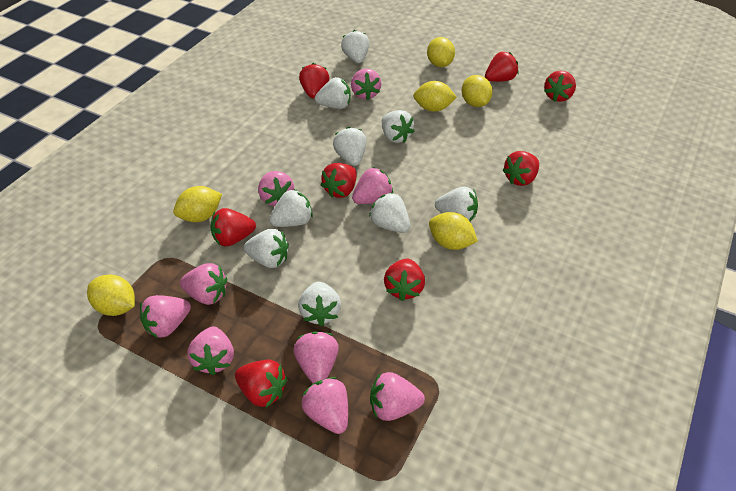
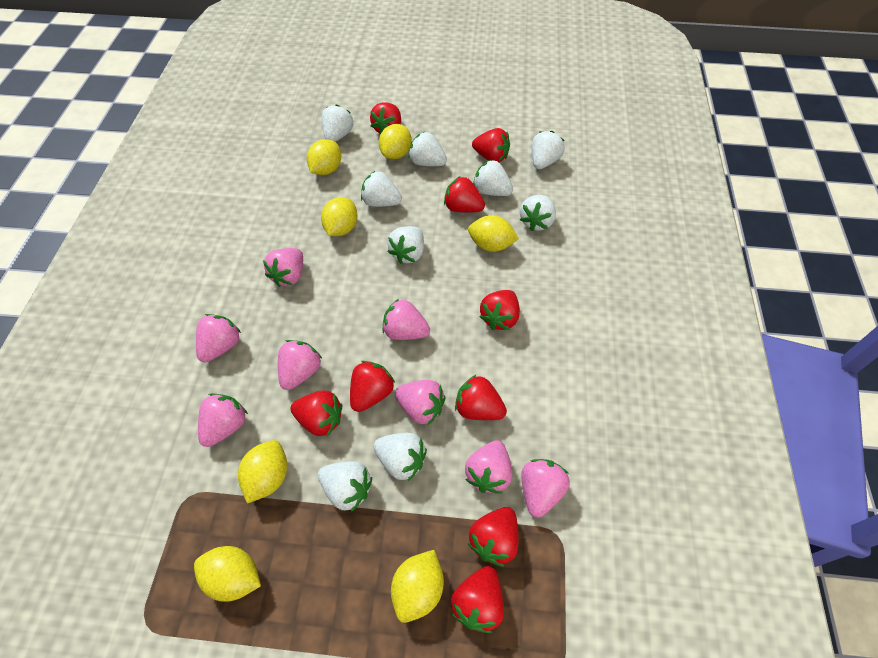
pink strawberry: 9 -> 8
red strawberry: 8 -> 9
yellow lemon: 6 -> 7

